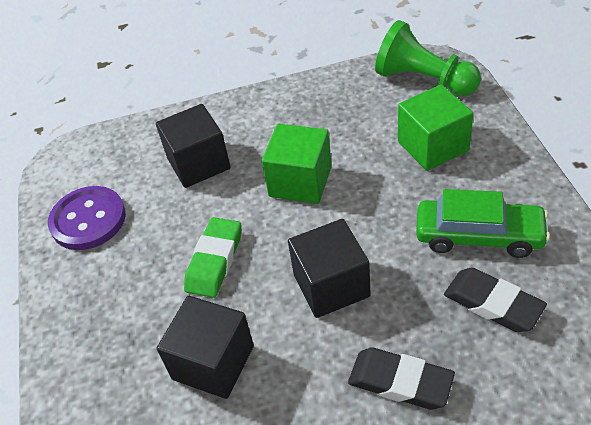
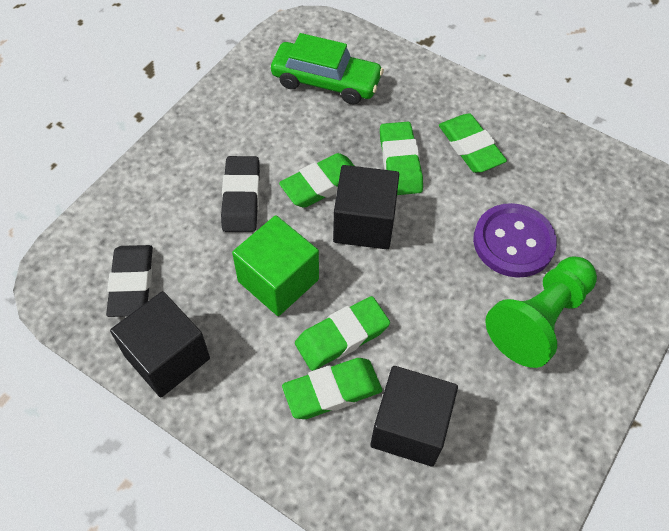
green cube: 2 -> 1
green eraser: 1 -> 5

